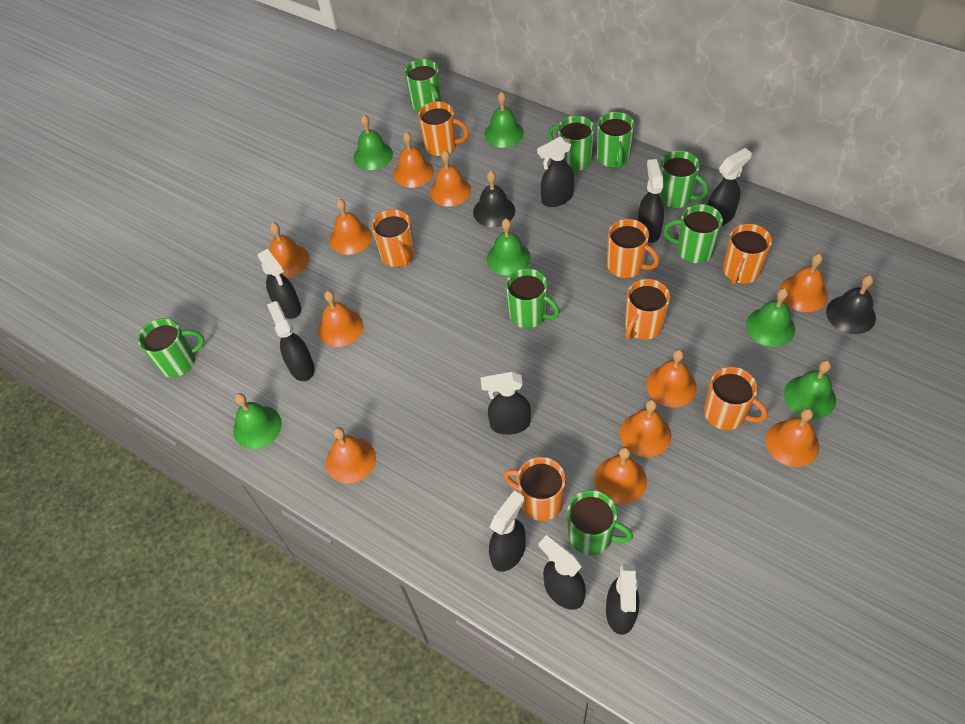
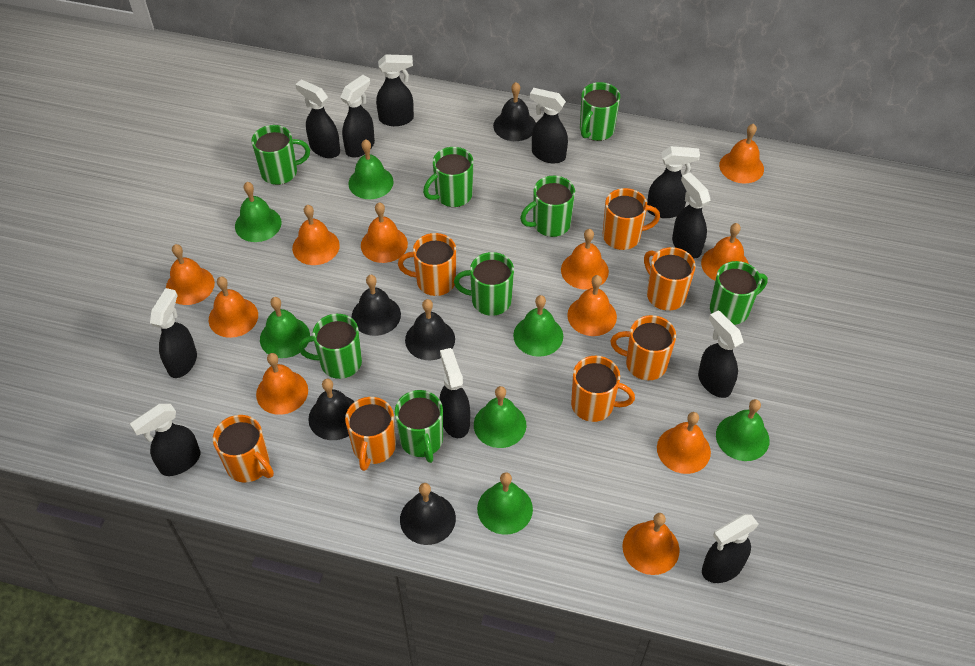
black bell: 2 -> 5
black spray bottle: 9 -> 11
green bell: 6 -> 7

